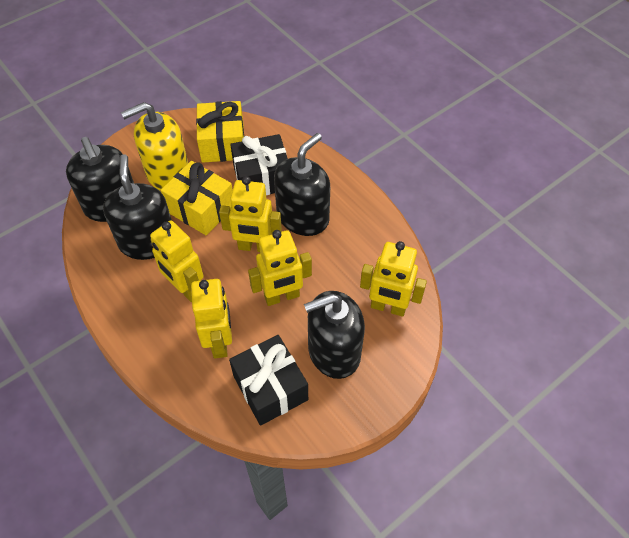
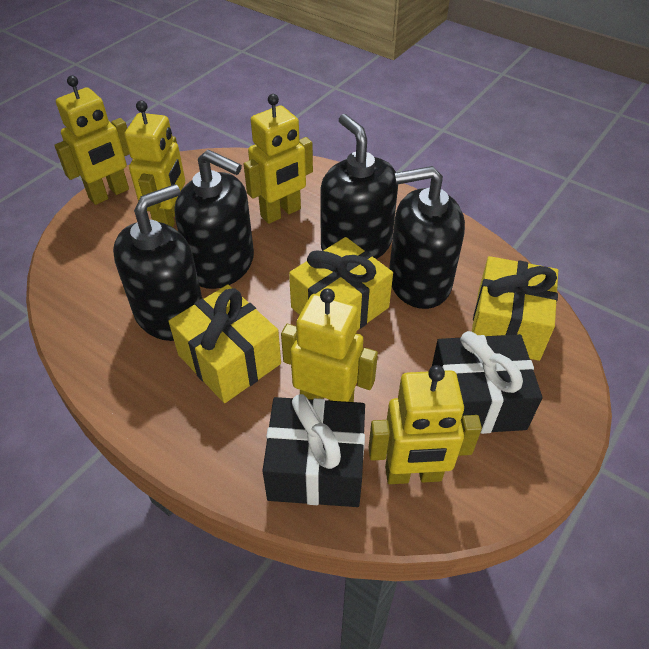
yellow gift: 2 -> 3
yellow soap dispenser: 1 -> 0

